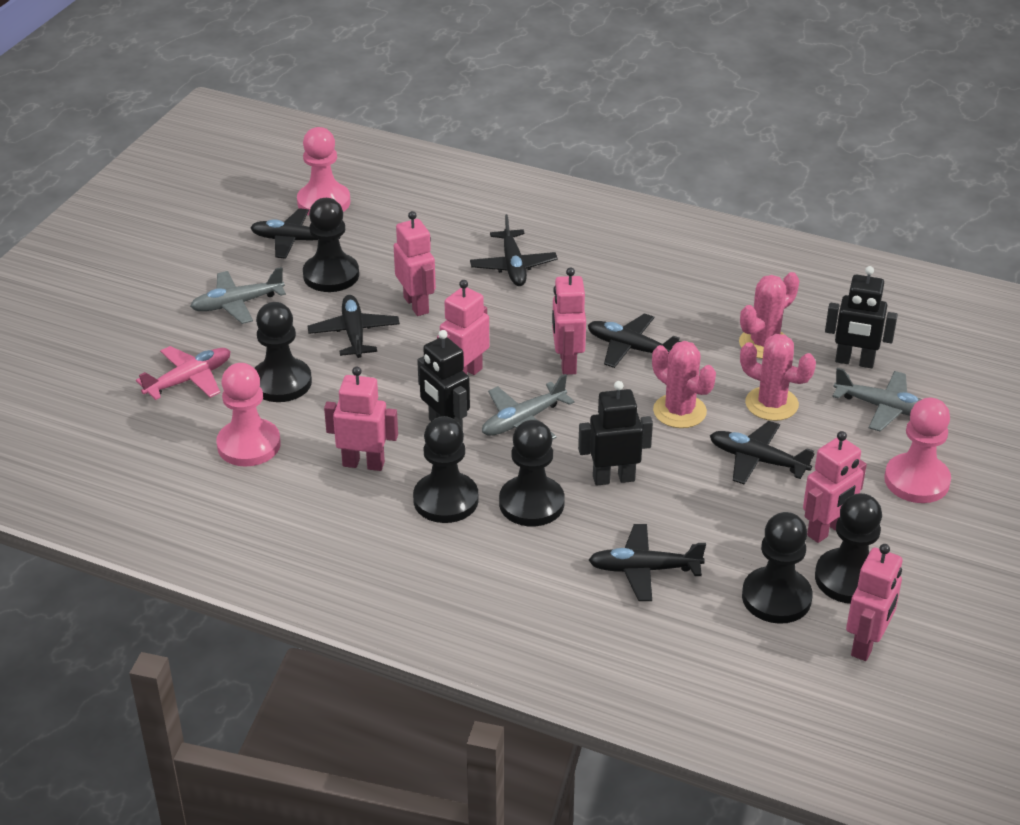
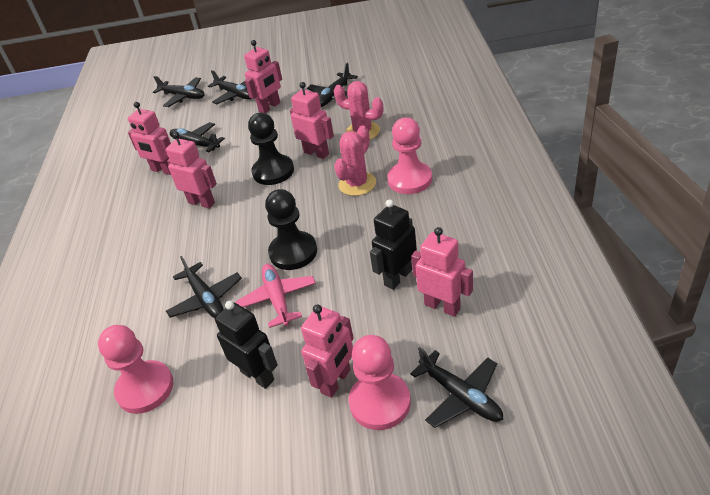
black pawn: 6 -> 2
black robot: 3 -> 2
grey plane: 3 -> 0
pink cactus: 3 -> 2

